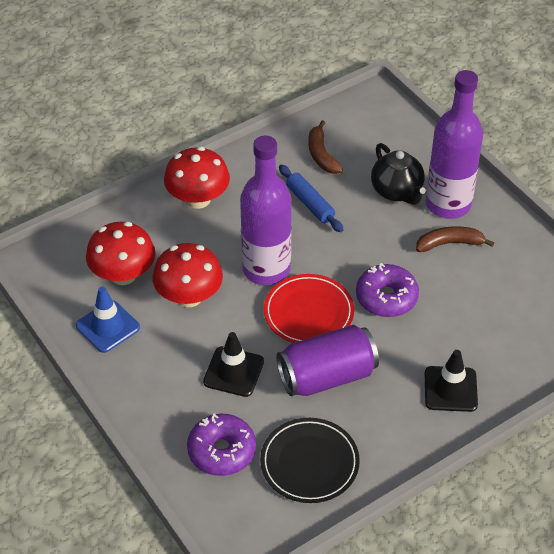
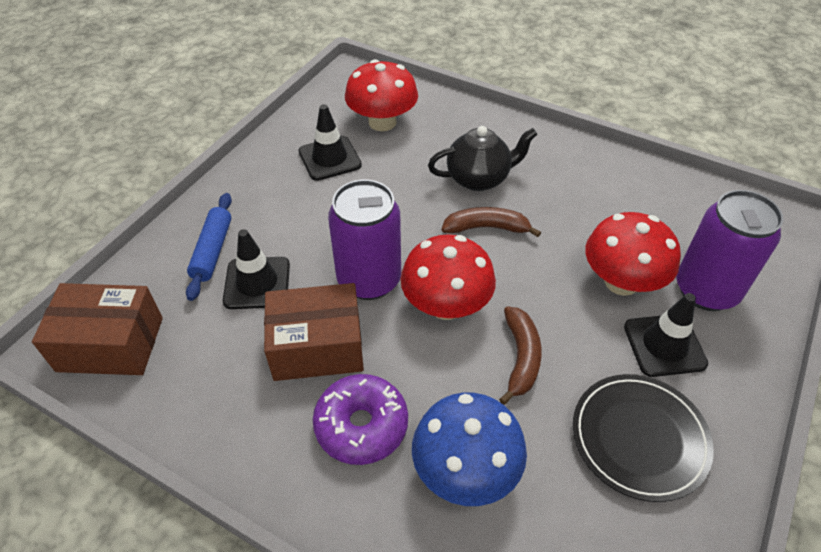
black traffic cone: 2 -> 3
blue mushroom: 0 -> 1
blue traffic cone: 1 -> 0
brown box: 0 -> 2
purple bottle: 2 -> 0
purple can: 1 -> 2
purple donut: 2 -> 1
red plate: 1 -> 0

